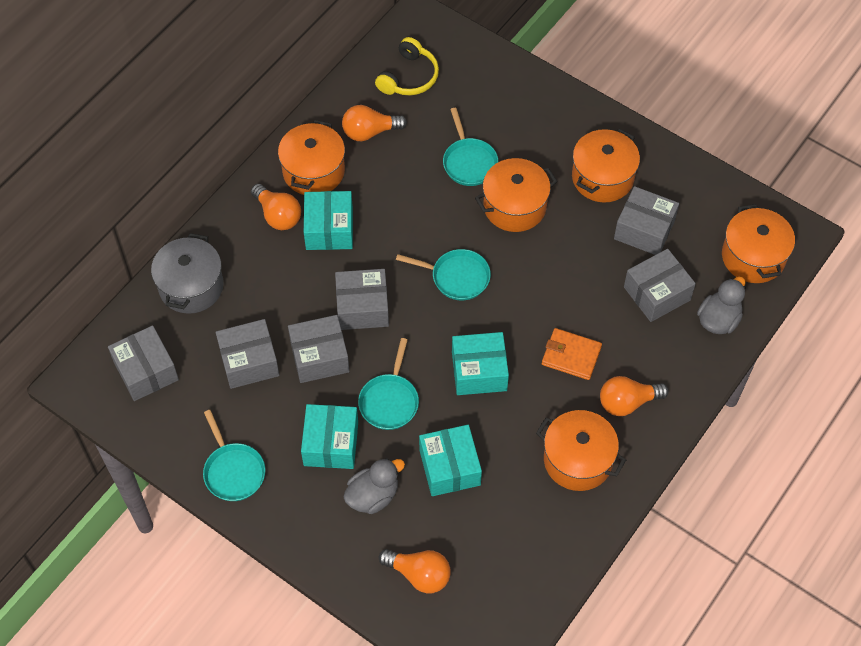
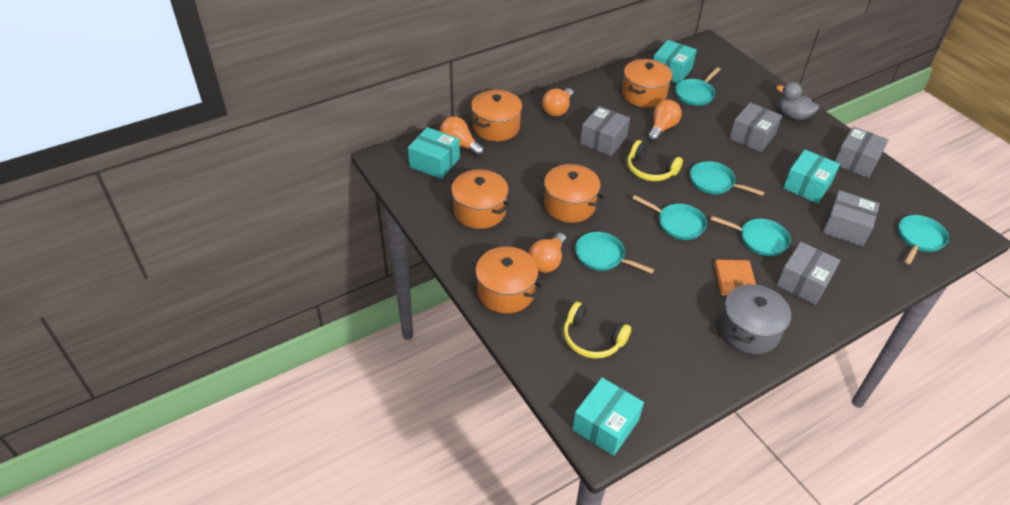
grey box: 6 -> 5
grey duck: 2 -> 1
turquoise pan: 4 -> 6
yellow headphones: 1 -> 2

